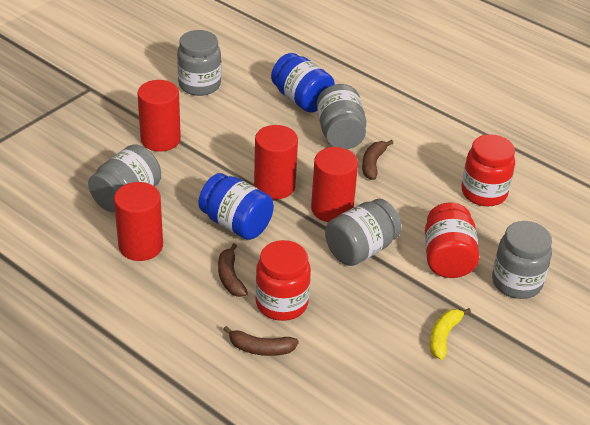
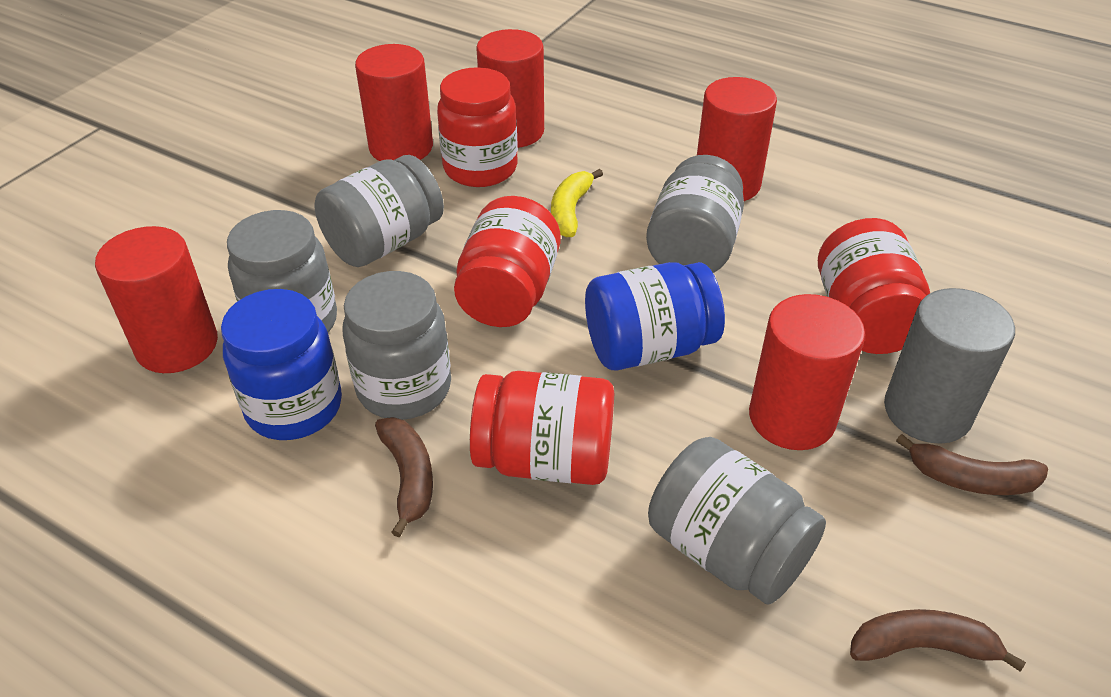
grey cylinder: 0 -> 1
red cylinder: 4 -> 5
red jar: 3 -> 4

